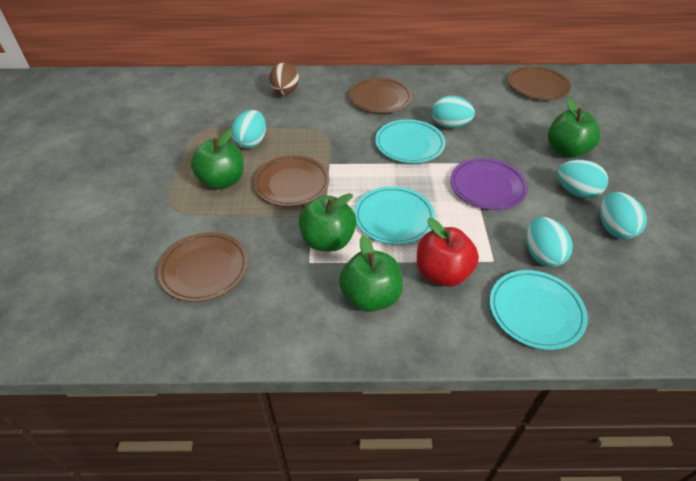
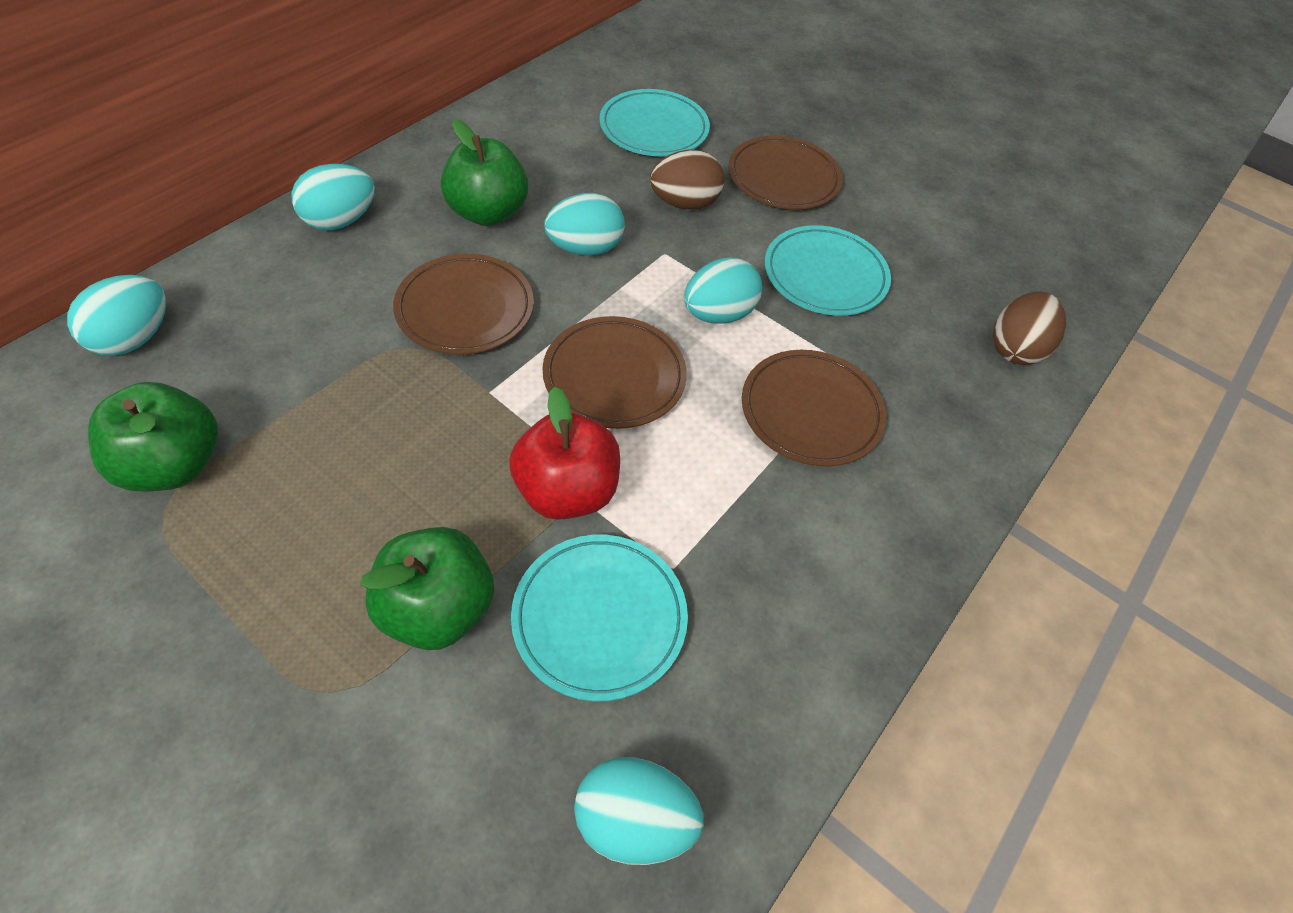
brown egg: 1 -> 2
green apple: 4 -> 3
purple plate: 1 -> 0

